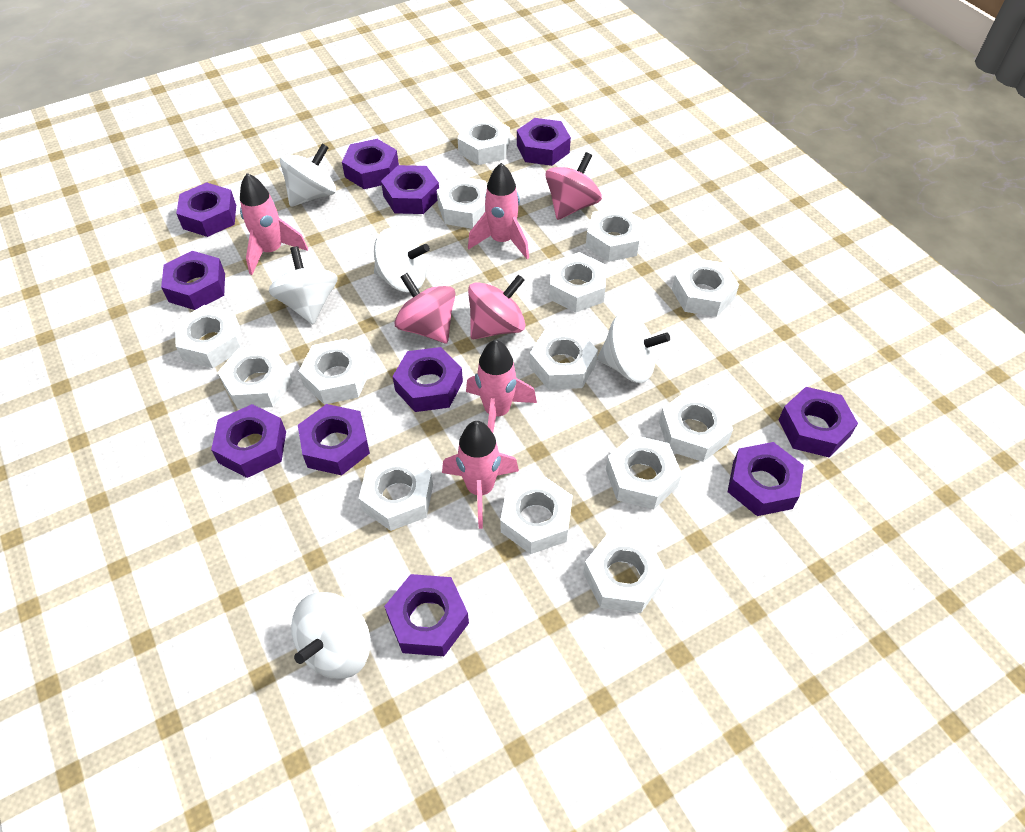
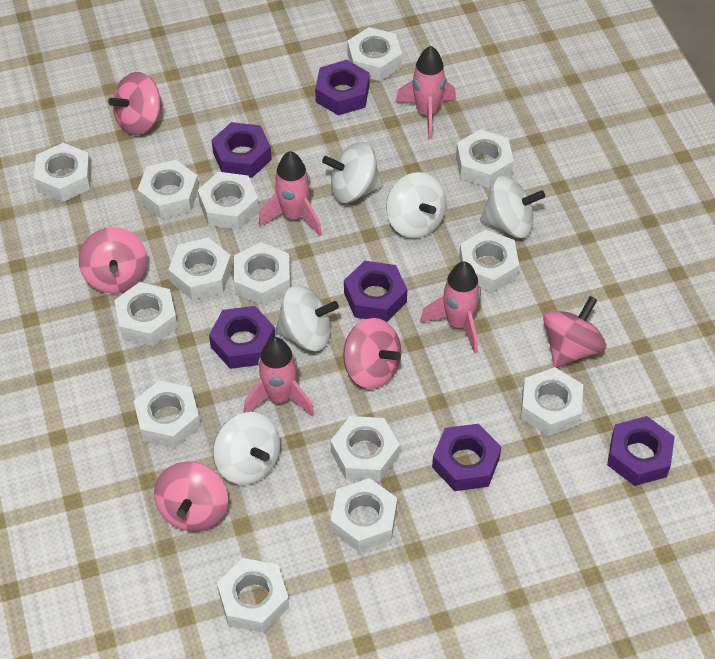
pink spinning top: 3 -> 5
purple nut: 11 -> 6

